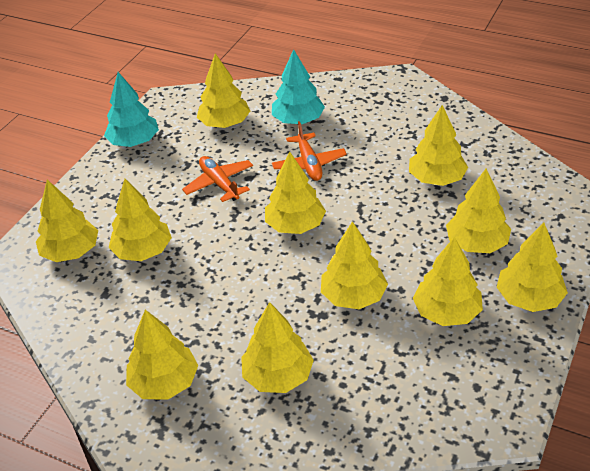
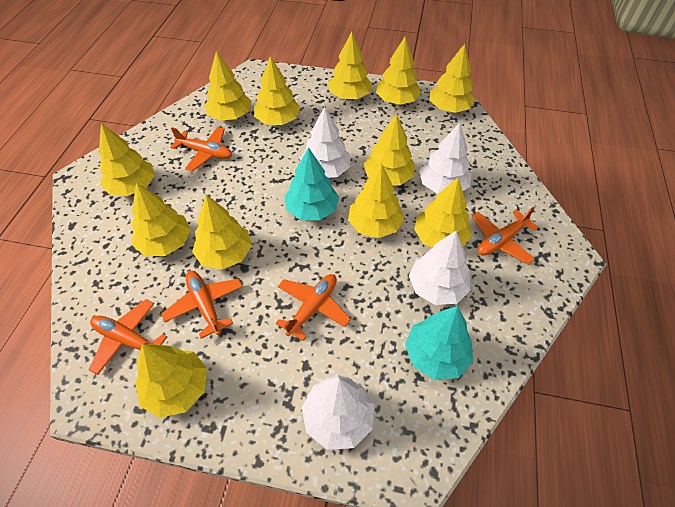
orange plane: 2 -> 5
white tree: 0 -> 4
yellow tree: 11 -> 12

